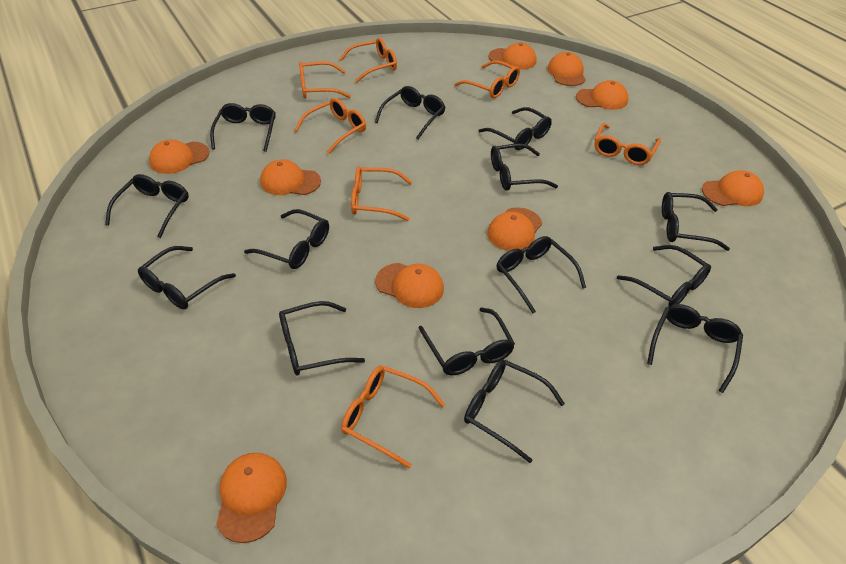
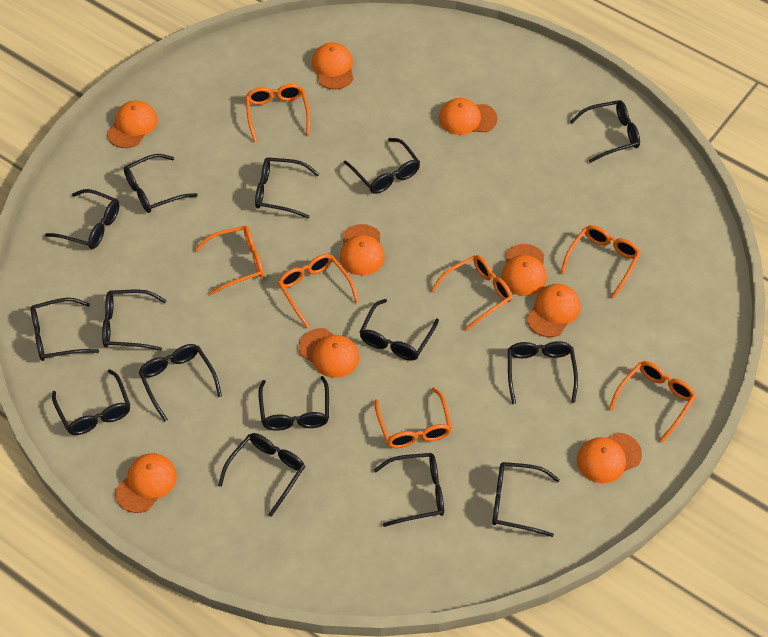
black glasses: 14 -> 15

